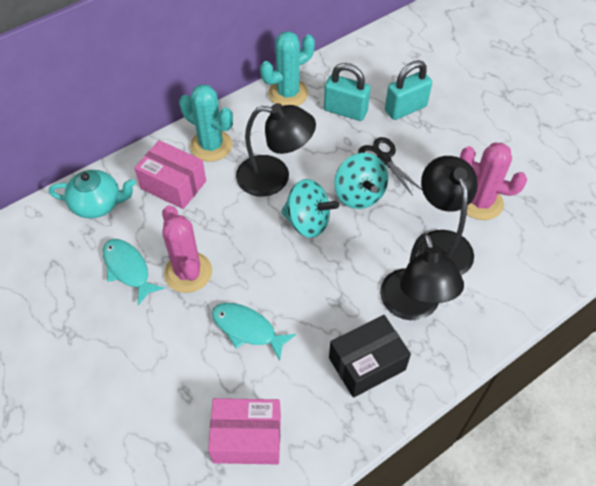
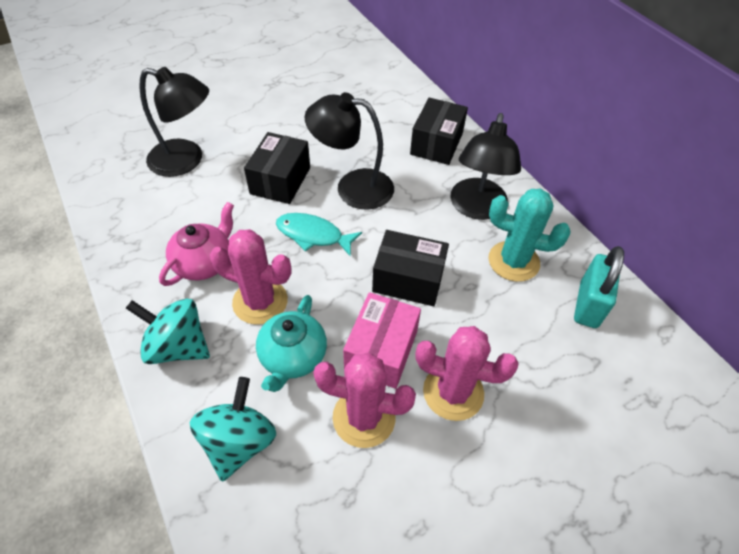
black box: 1 -> 3
black scissors: 1 -> 0
pink box: 2 -> 1
pink cactus: 2 -> 3
pink teapot: 0 -> 1
turquoise cactus: 2 -> 1
turquoise fish: 2 -> 1
turquoise padlock: 2 -> 1

